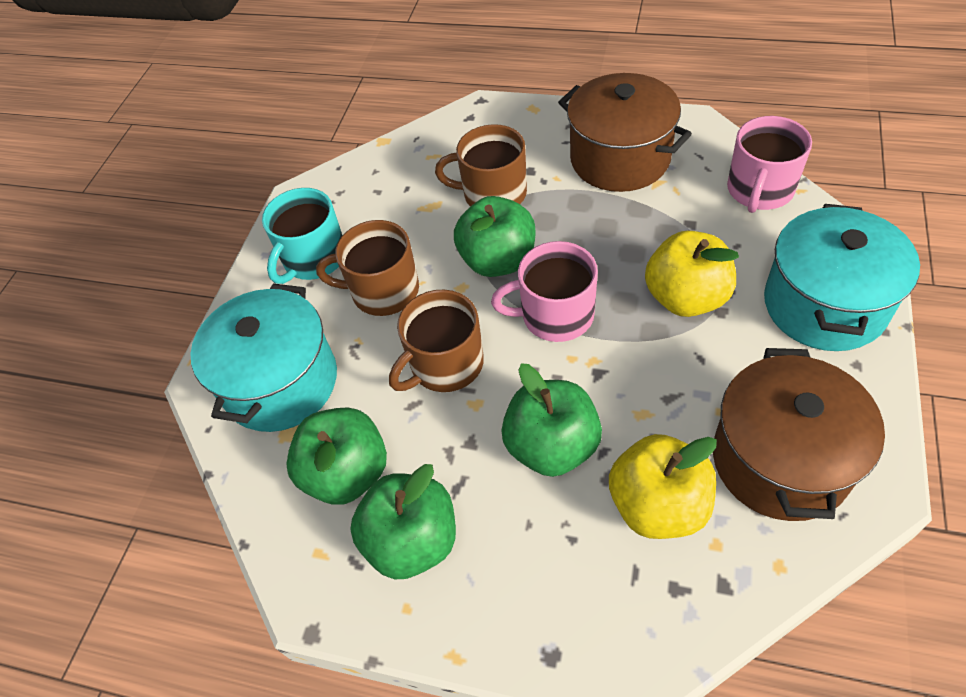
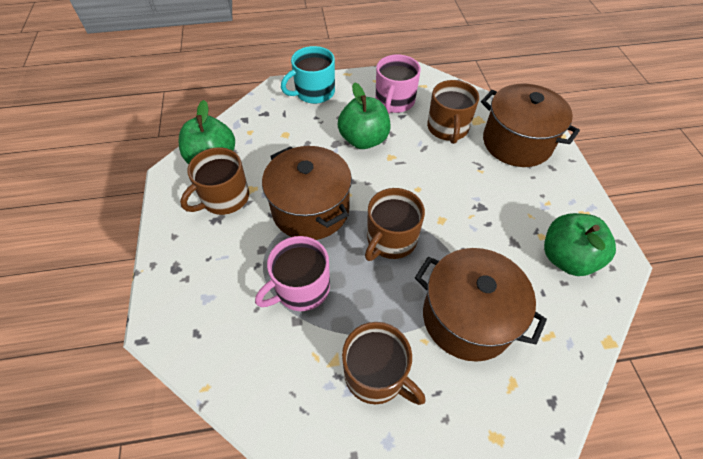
brown mug: 3 -> 4
brown pot: 2 -> 3
green apple: 4 -> 3
turquoise pot: 2 -> 0
yellow apple: 2 -> 0

